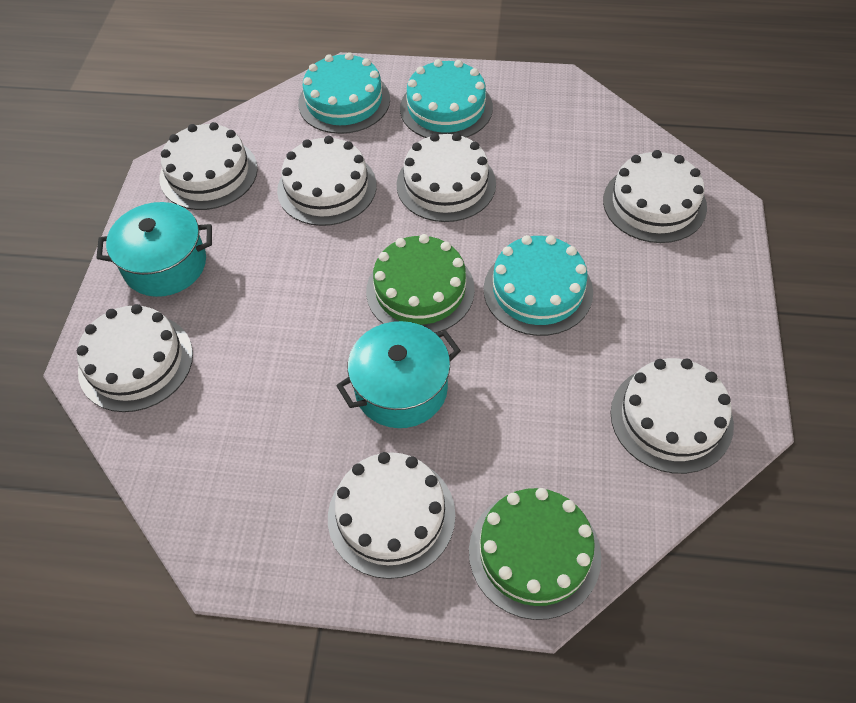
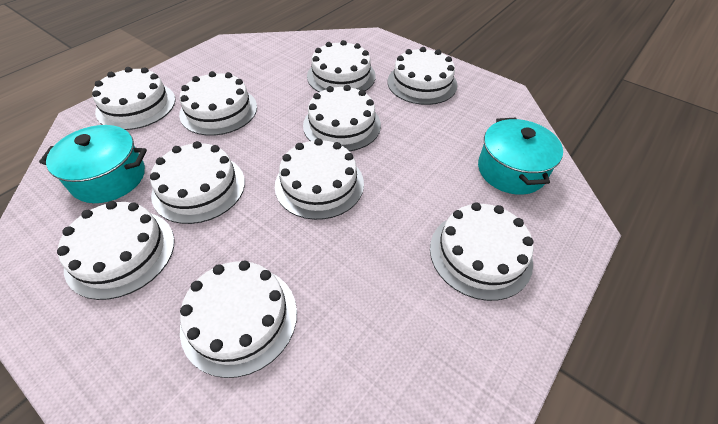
green cake: 2 -> 0
turquoise cake: 3 -> 0
white cake: 7 -> 10

